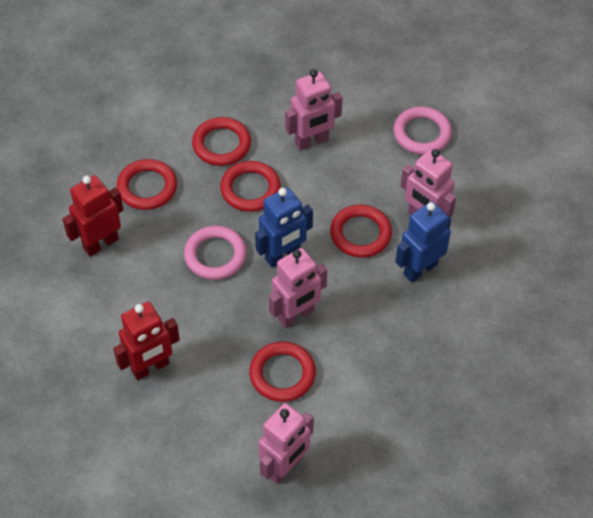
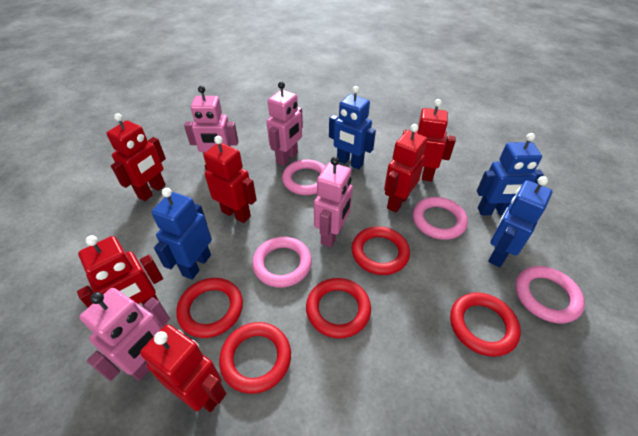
blue robot: 2 -> 4
pink ring: 2 -> 4
red robot: 2 -> 6

